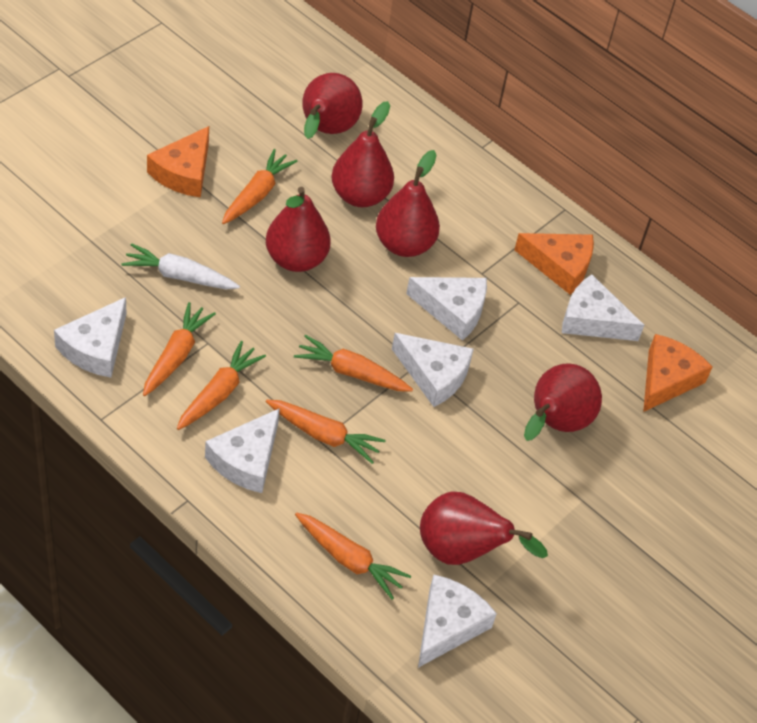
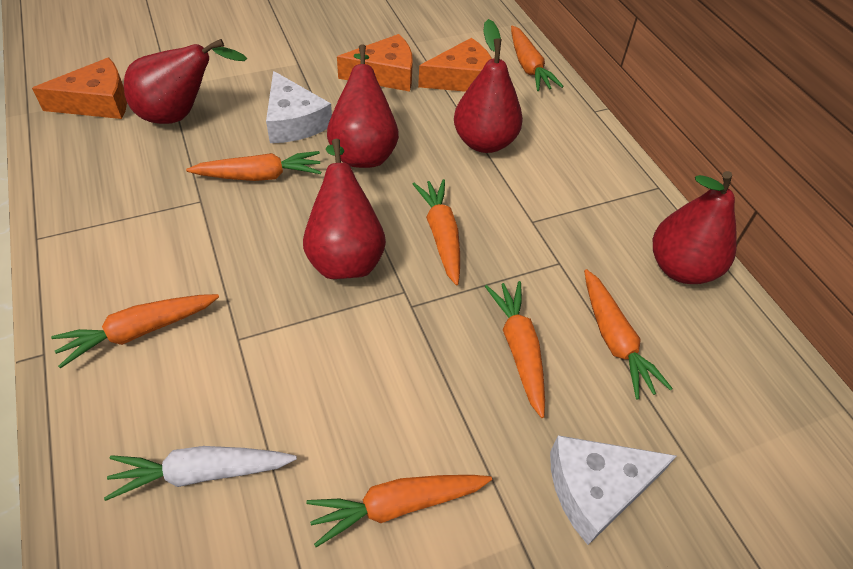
orange carrot: 6 -> 7
red pear: 6 -> 5
white cheese: 6 -> 2

